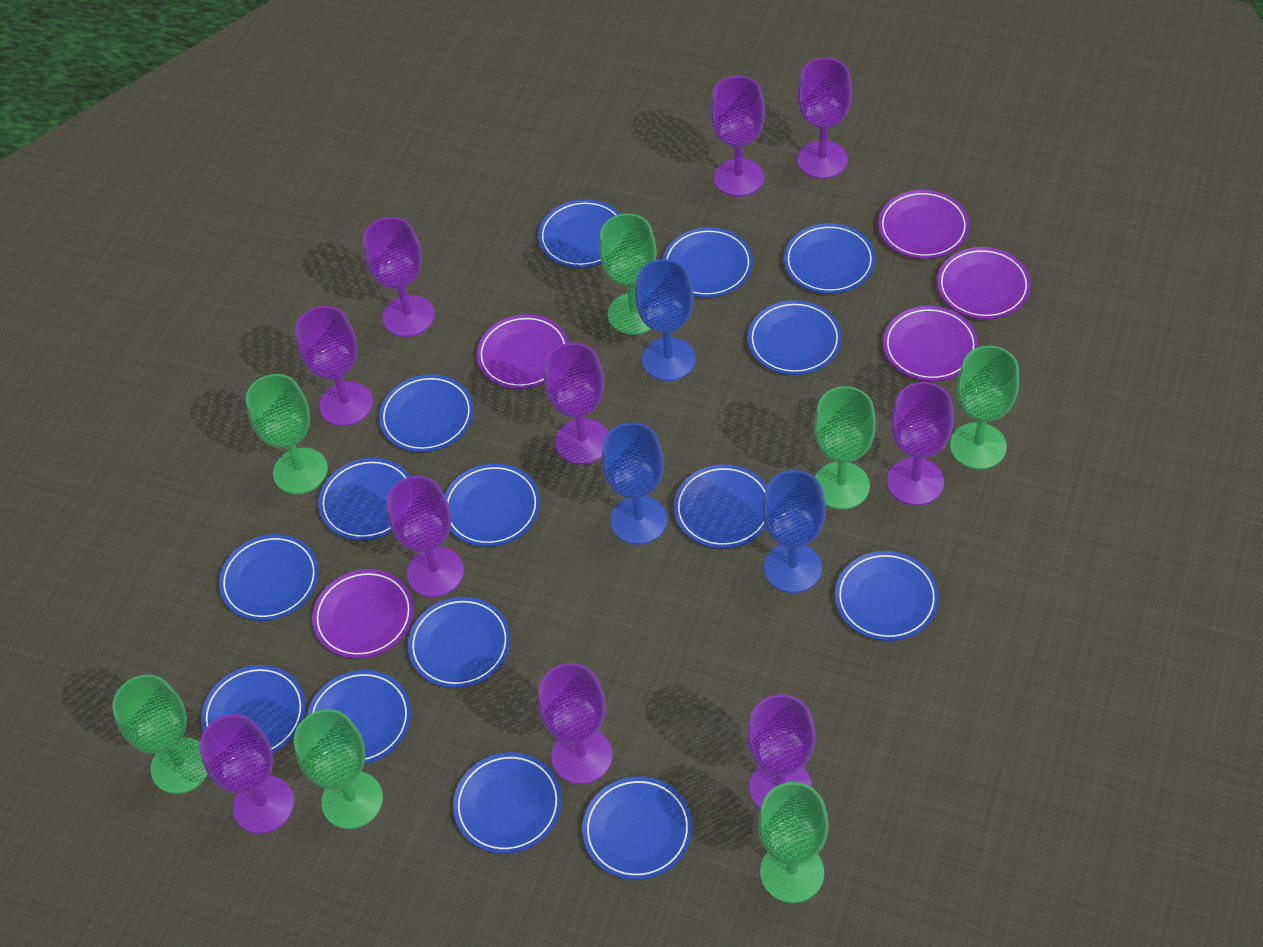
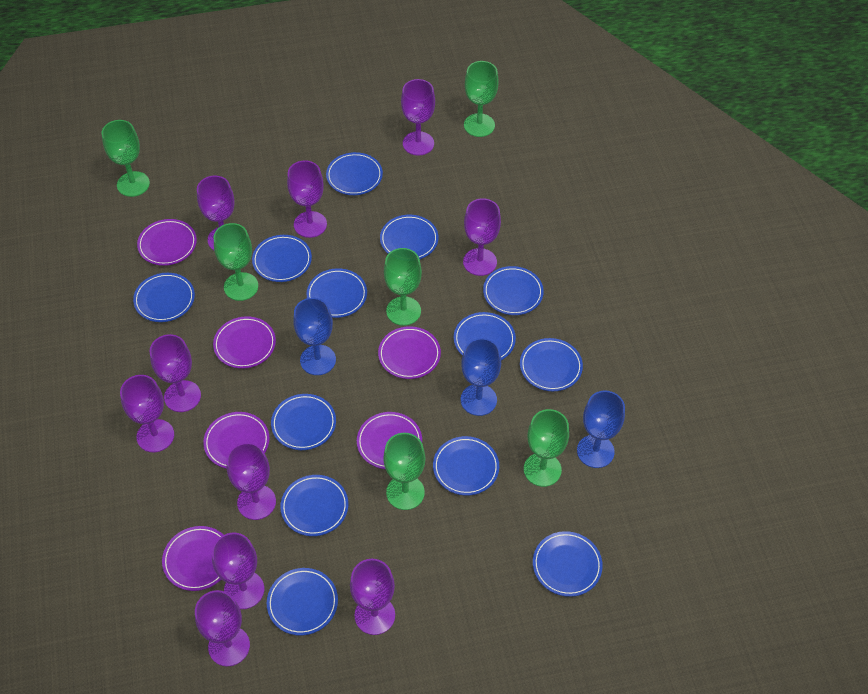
blue plate: 15 -> 13
green goblet: 7 -> 6
purple plate: 5 -> 6

